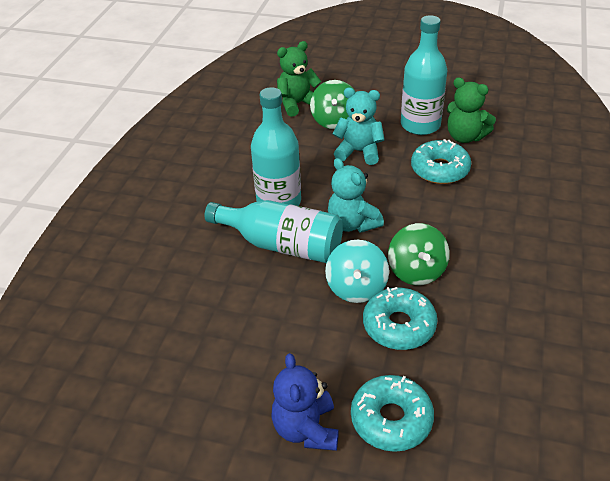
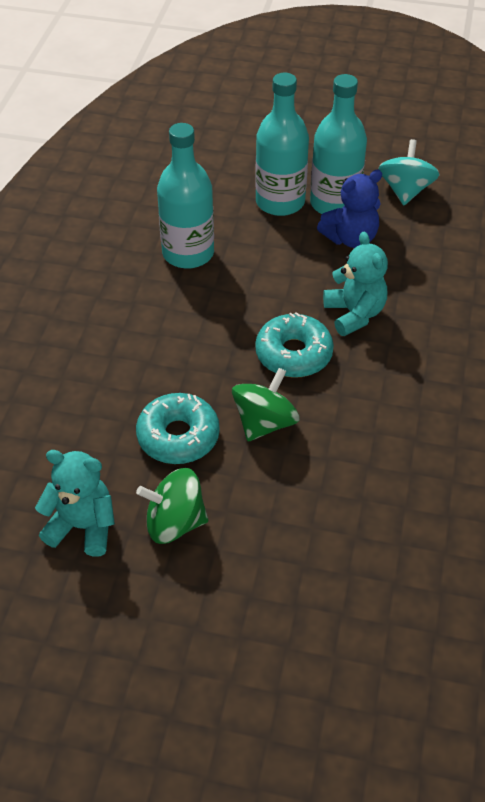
green teddy bear: 2 -> 0
turquoise donut: 3 -> 2

